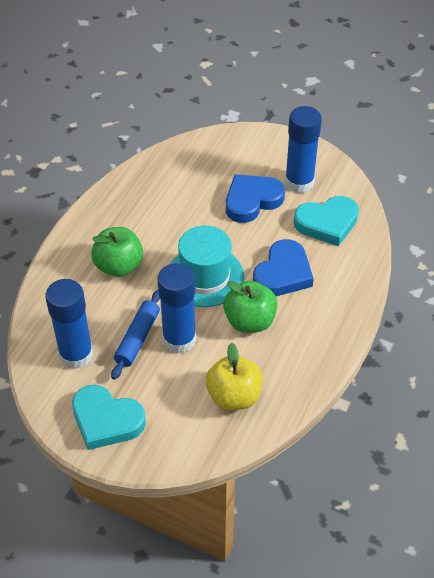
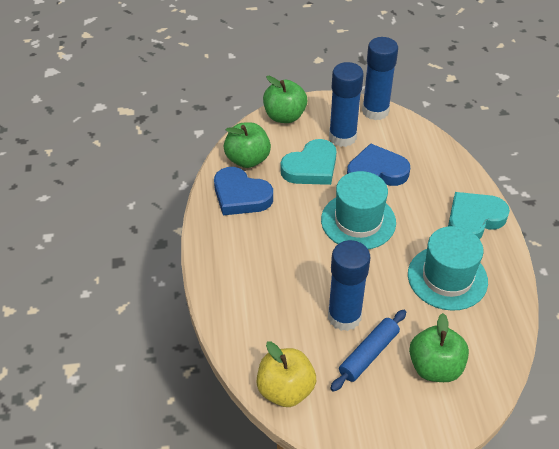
green apple: 2 -> 3
turquoise hat: 1 -> 2

